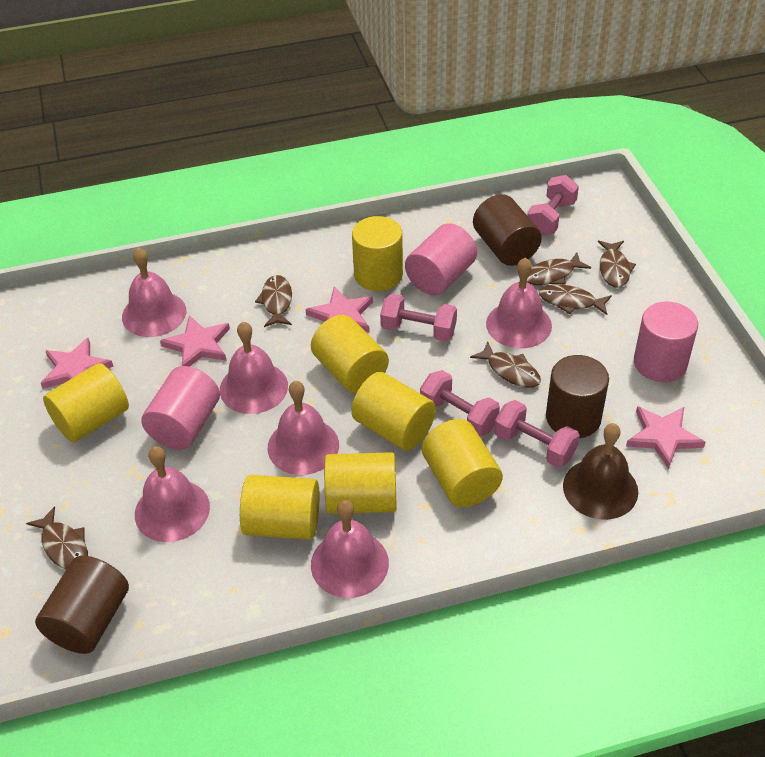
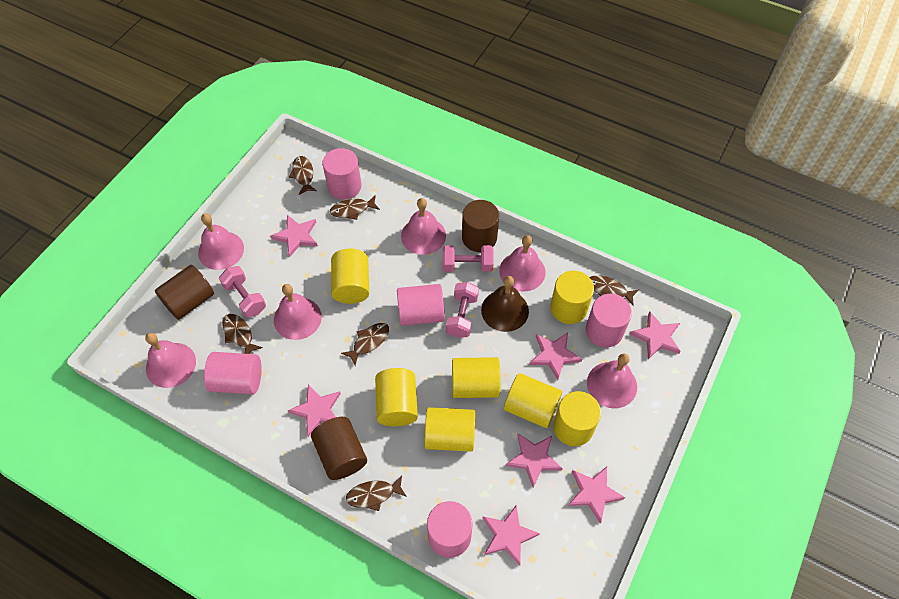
pink cylinder: 3 -> 5
pink dumbbell: 4 -> 3
pink star: 4 -> 7

